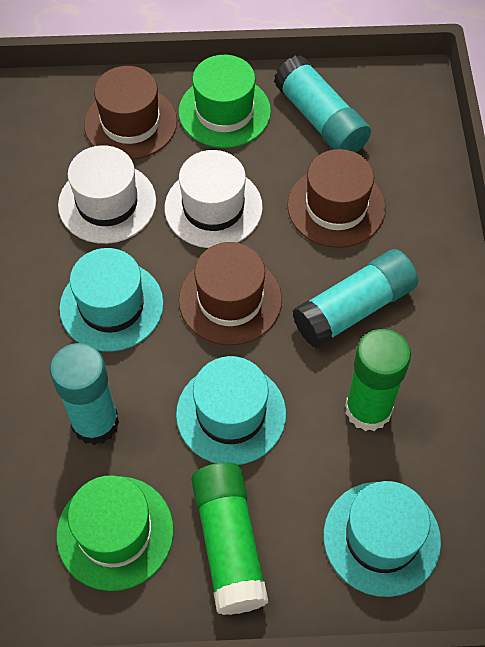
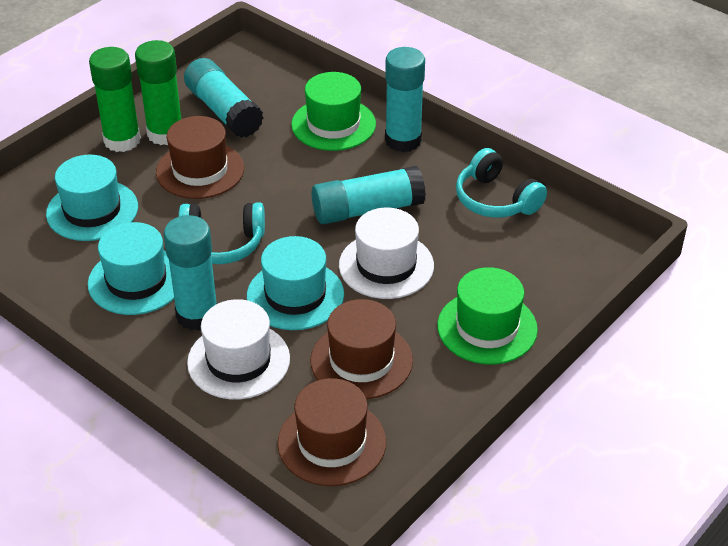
turquoise glue stick: 3 -> 4
turquoise headphones: 0 -> 2

